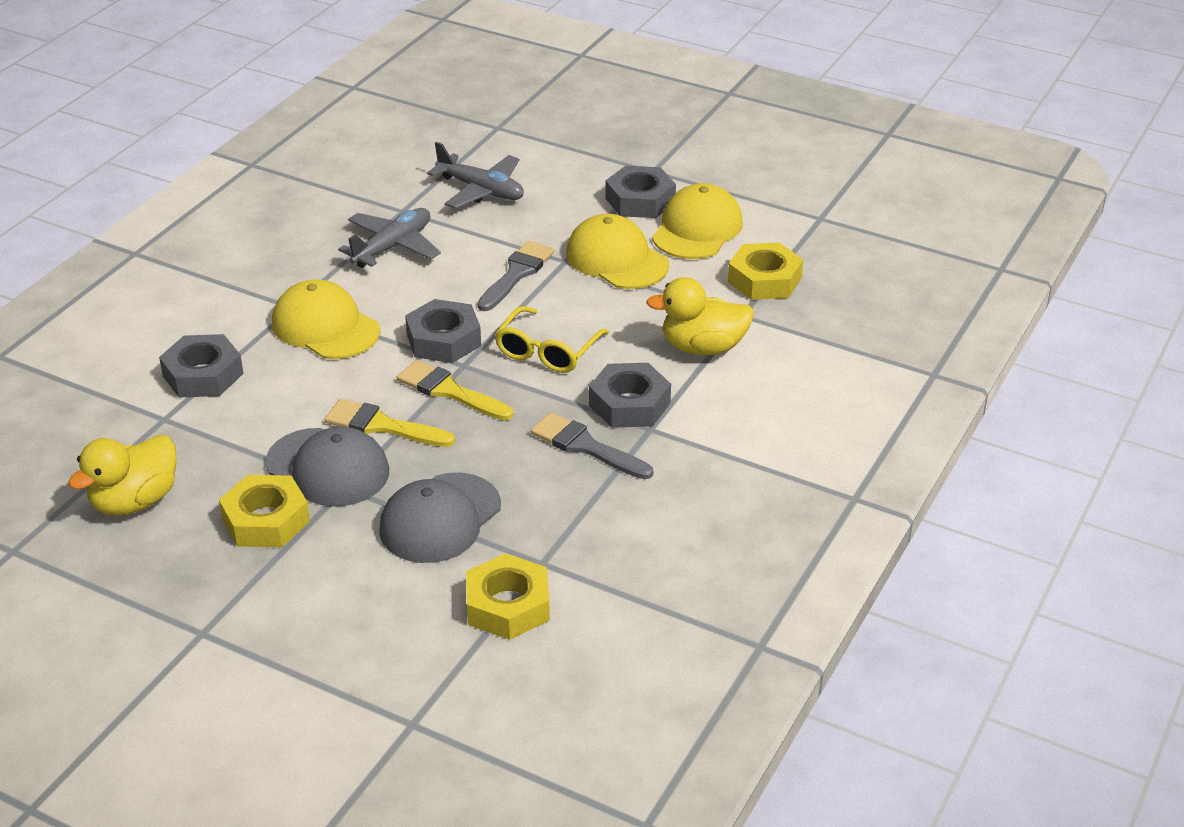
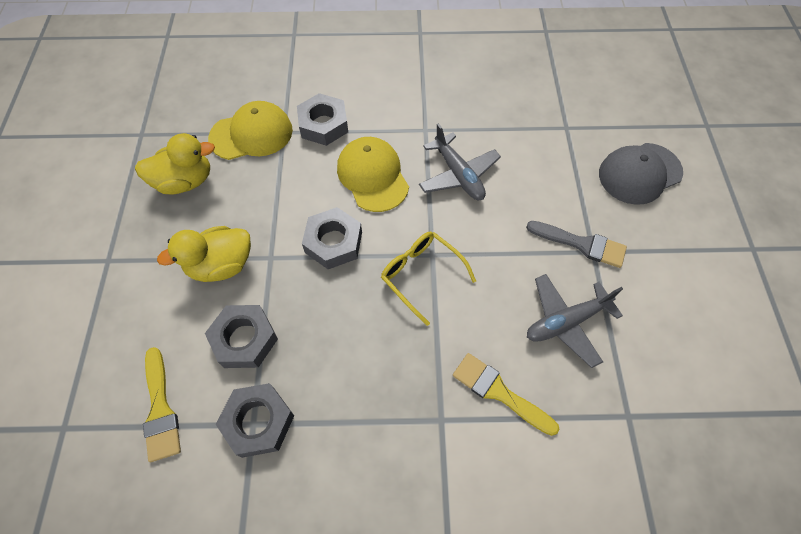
grey brush: 2 -> 1
grey cap: 2 -> 1
yellow cap: 3 -> 2
yellow nut: 3 -> 0

